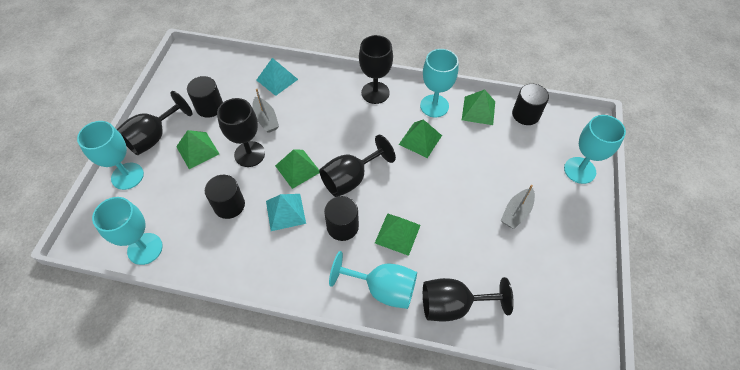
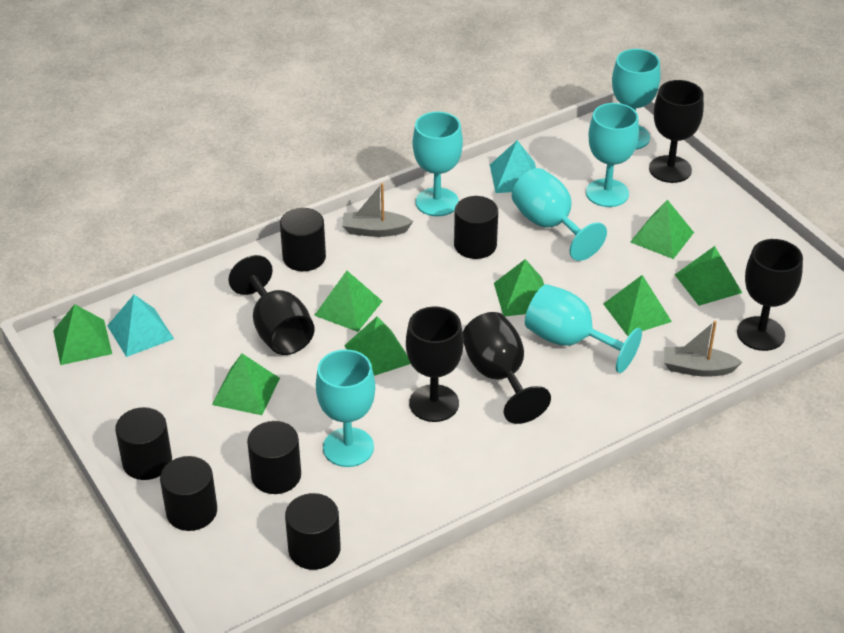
black cylinder: 4 -> 6
green pyramid: 5 -> 8
turquoise goblet: 5 -> 6

